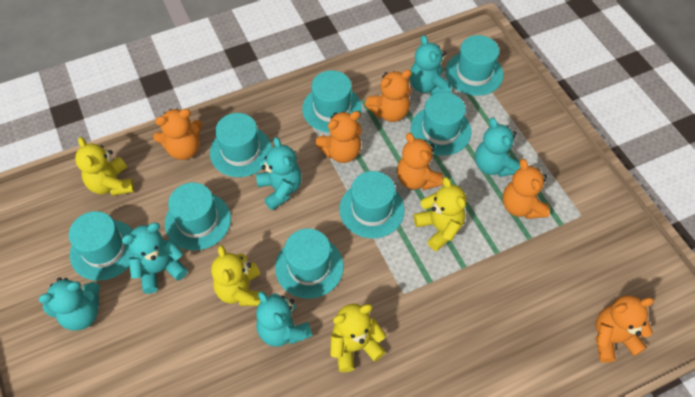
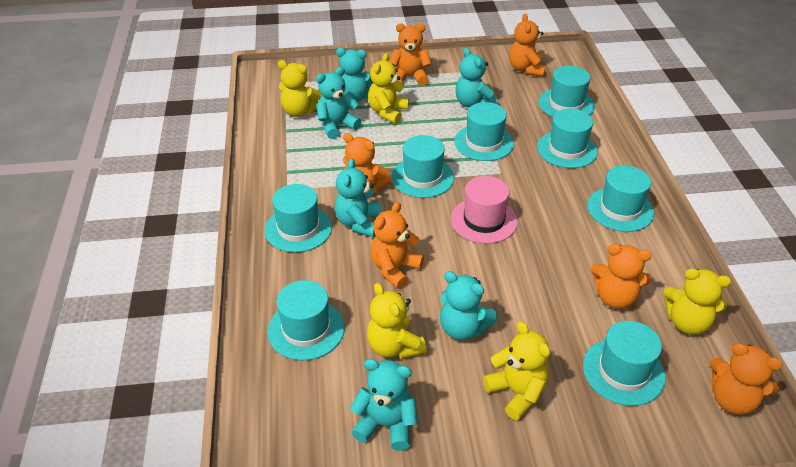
pink hat: 0 -> 1
yellow teddy bear: 4 -> 5

